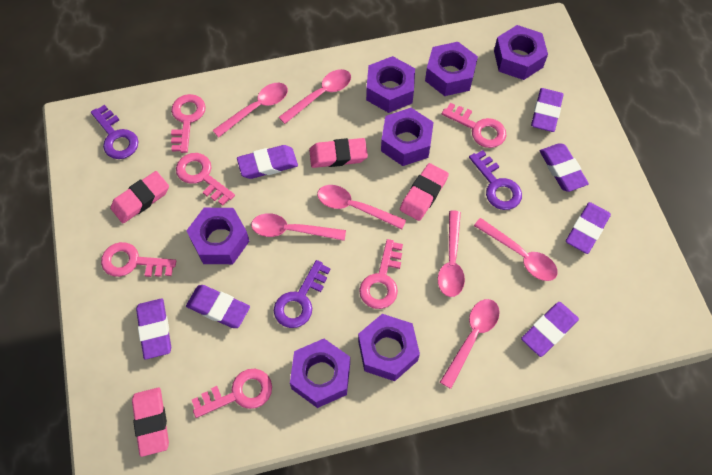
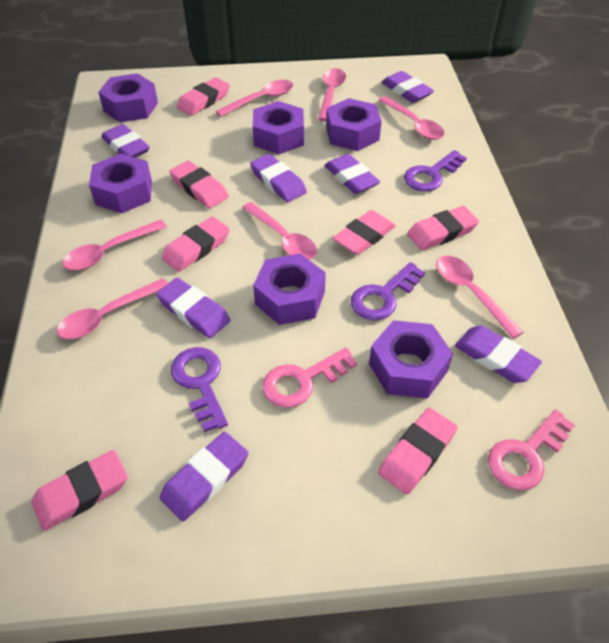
pink eraser: 4 -> 7
pink key: 6 -> 2
purple nut: 7 -> 6

